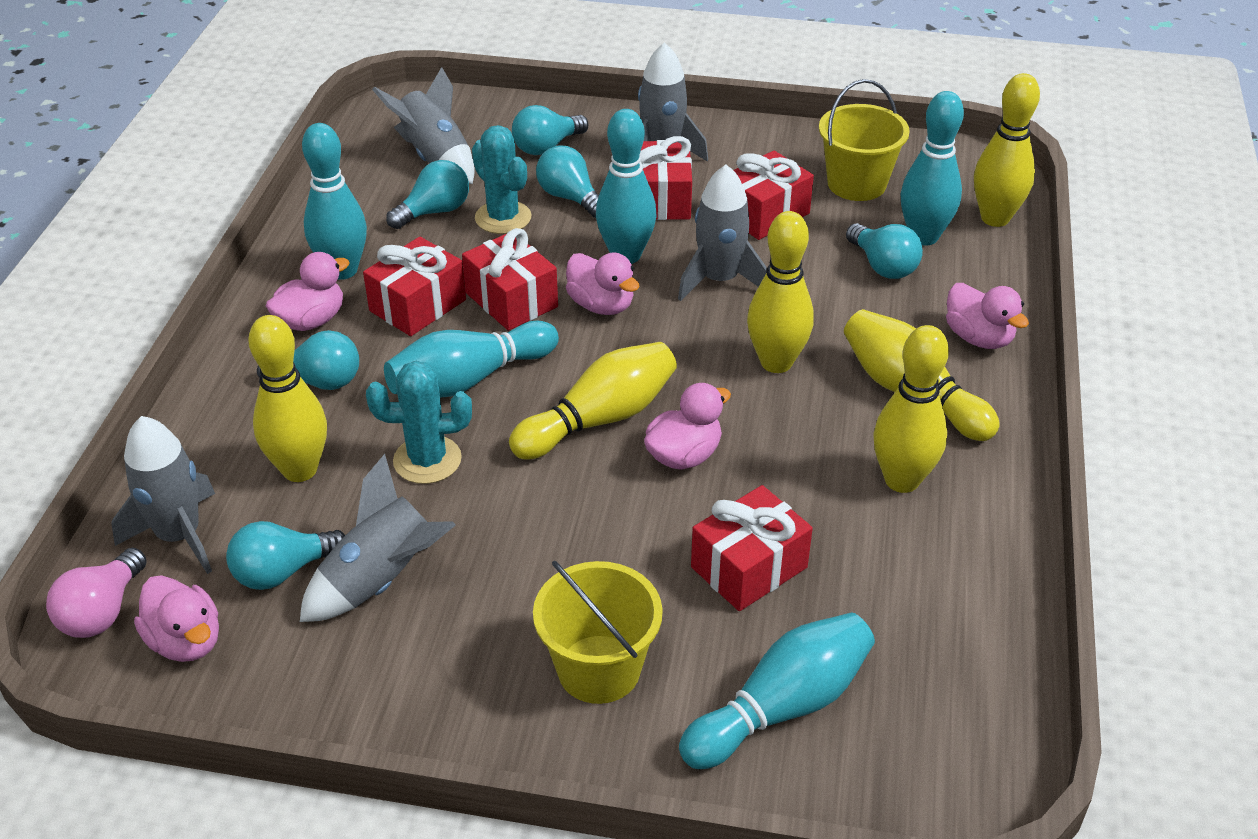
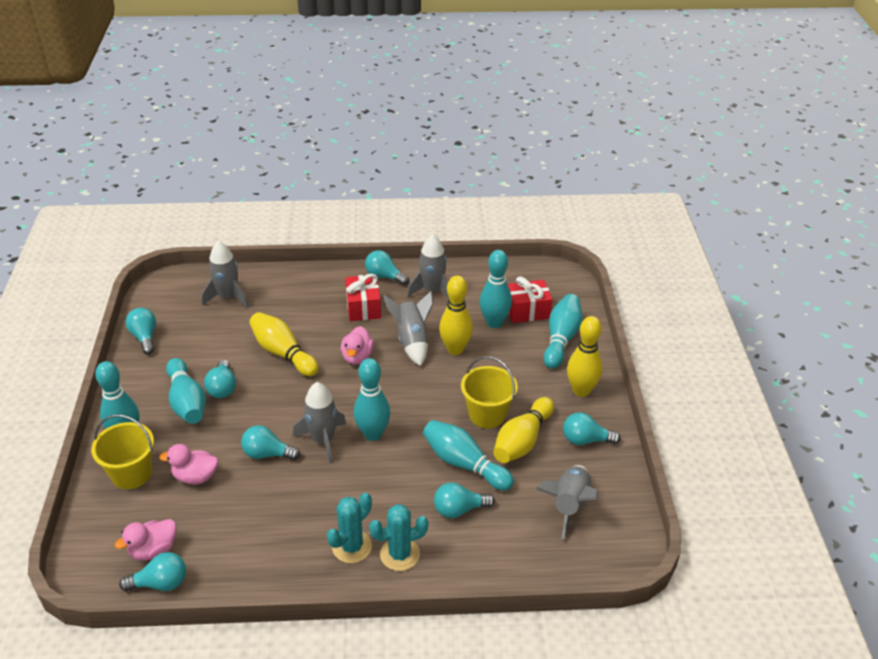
pink duck: 5 -> 3
pink light bulb: 1 -> 0
red gift: 5 -> 2
turquoise bowling pin: 5 -> 6
turquoise light bulb: 6 -> 7
yellow bowling pin: 6 -> 4

